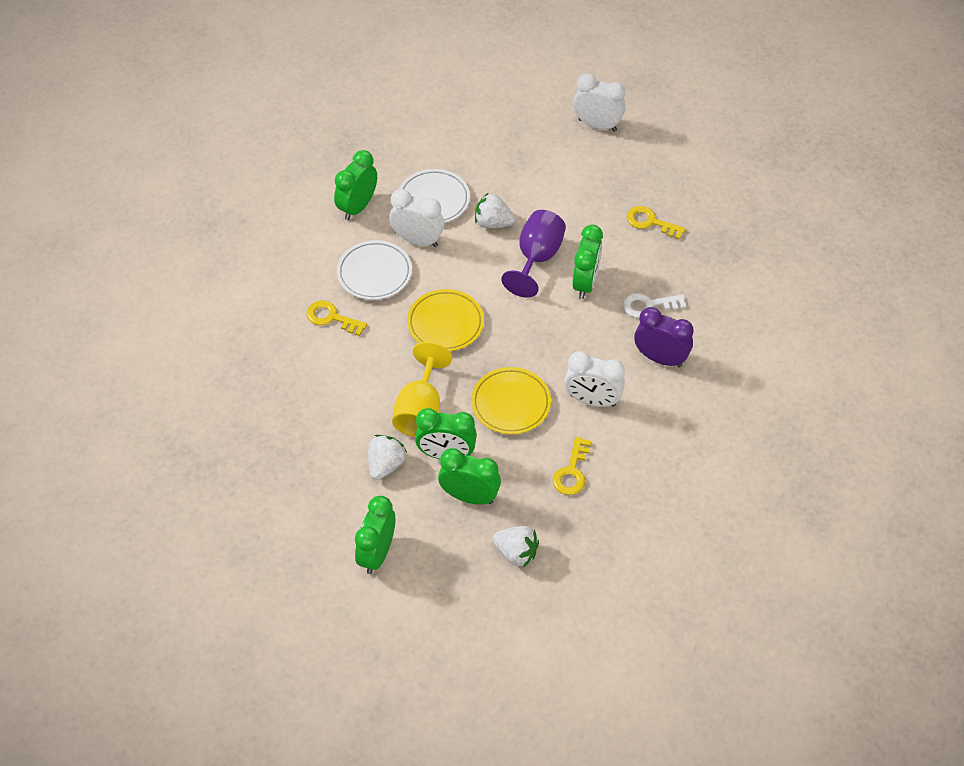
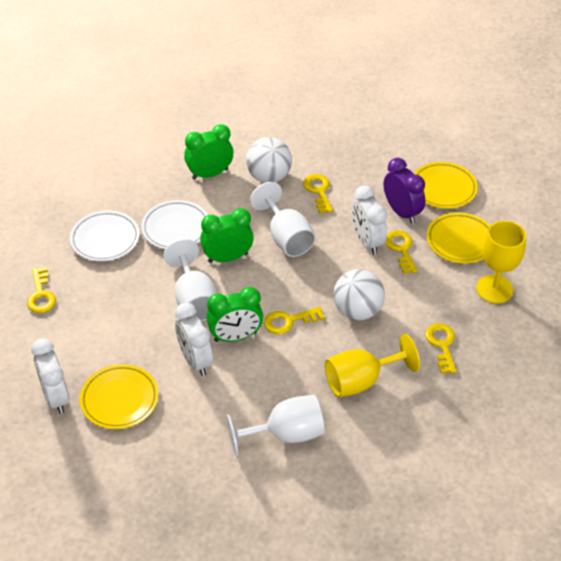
green clock: 5 -> 3
purple goblet: 1 -> 0
white ball: 0 -> 2
white goblet: 0 -> 3
white key: 1 -> 0
white strawberry: 3 -> 0
yellow goblet: 1 -> 2
yellow key: 3 -> 5
yellow plate: 2 -> 3

